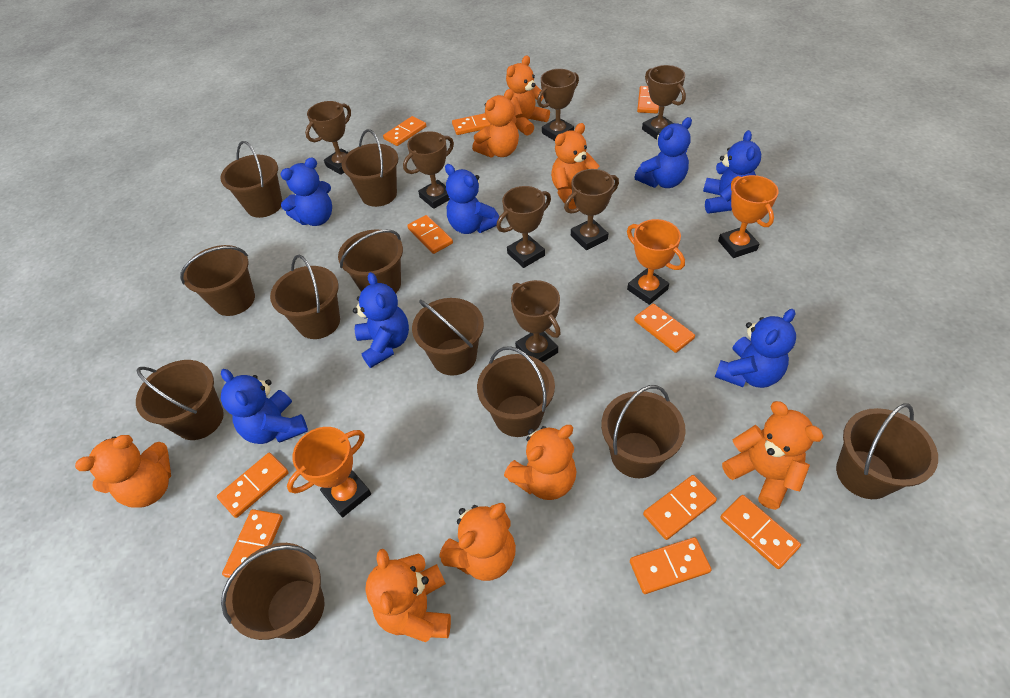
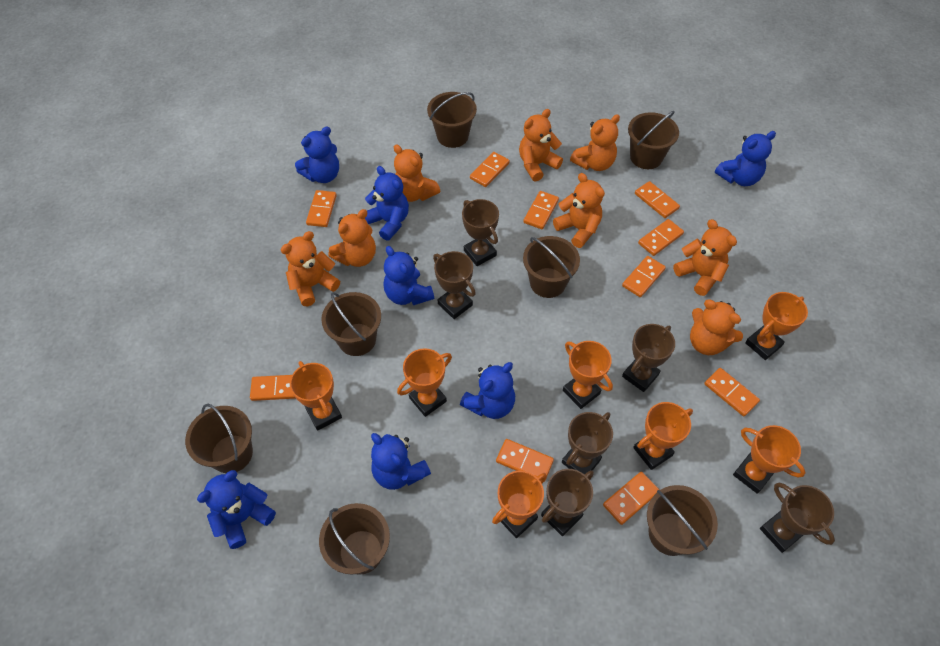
brown bucket: 11 -> 7
brown trophy: 7 -> 6
orange trophy: 3 -> 7

